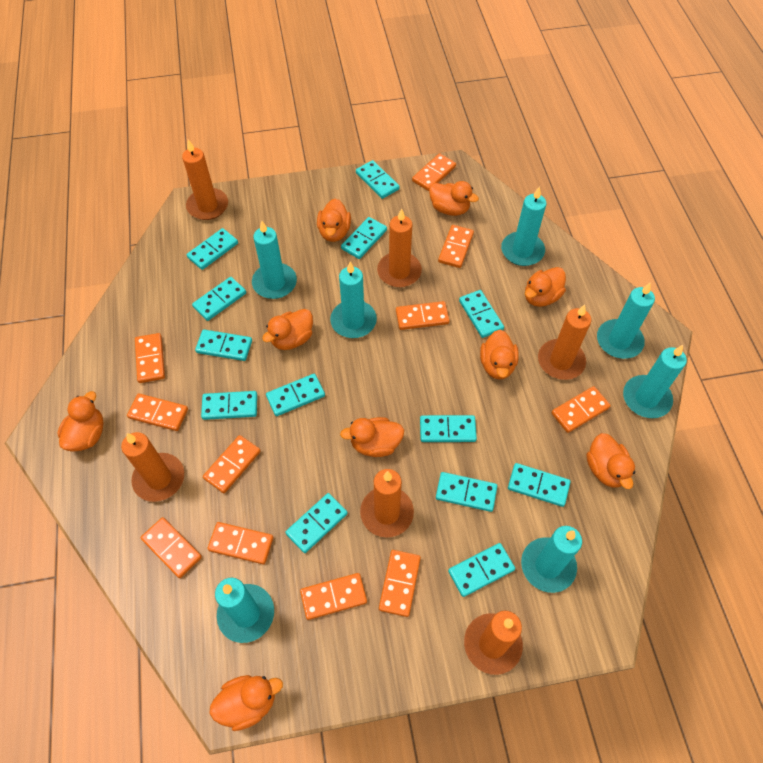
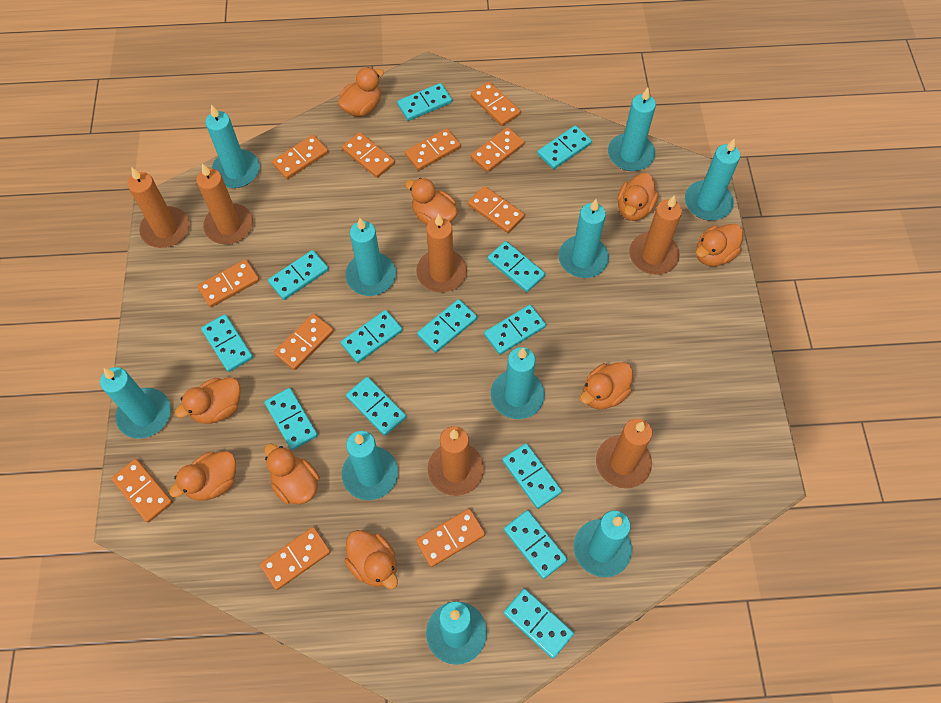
turquoise candle: 7 -> 10

